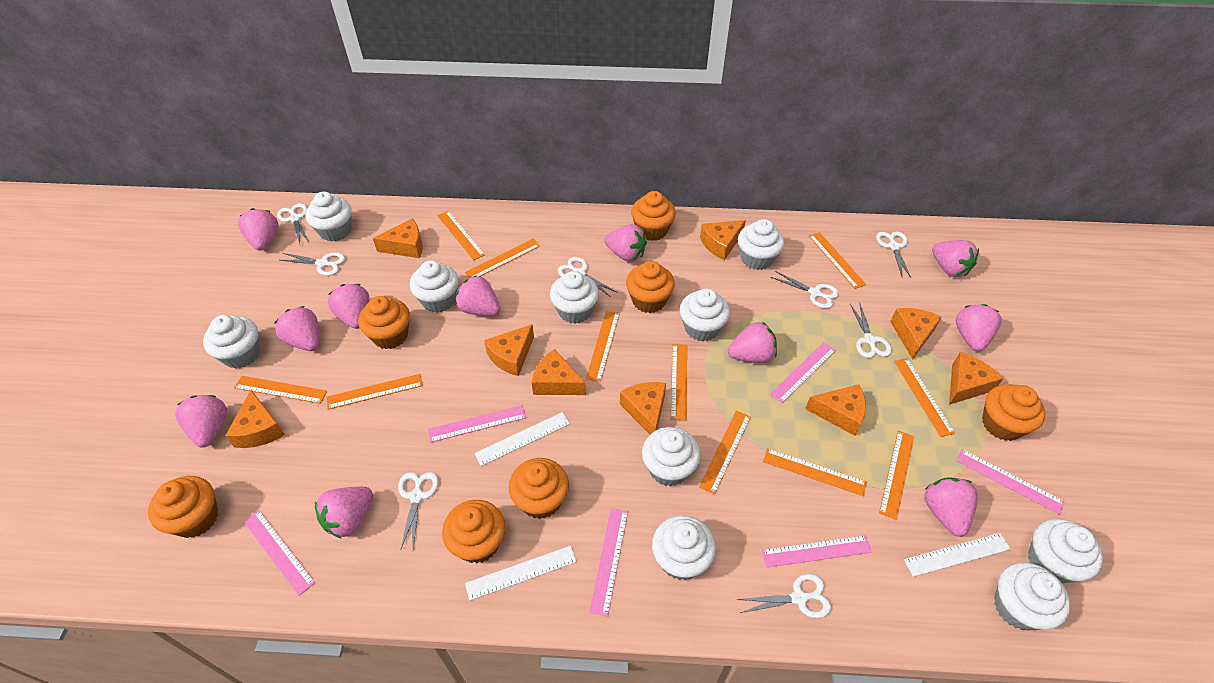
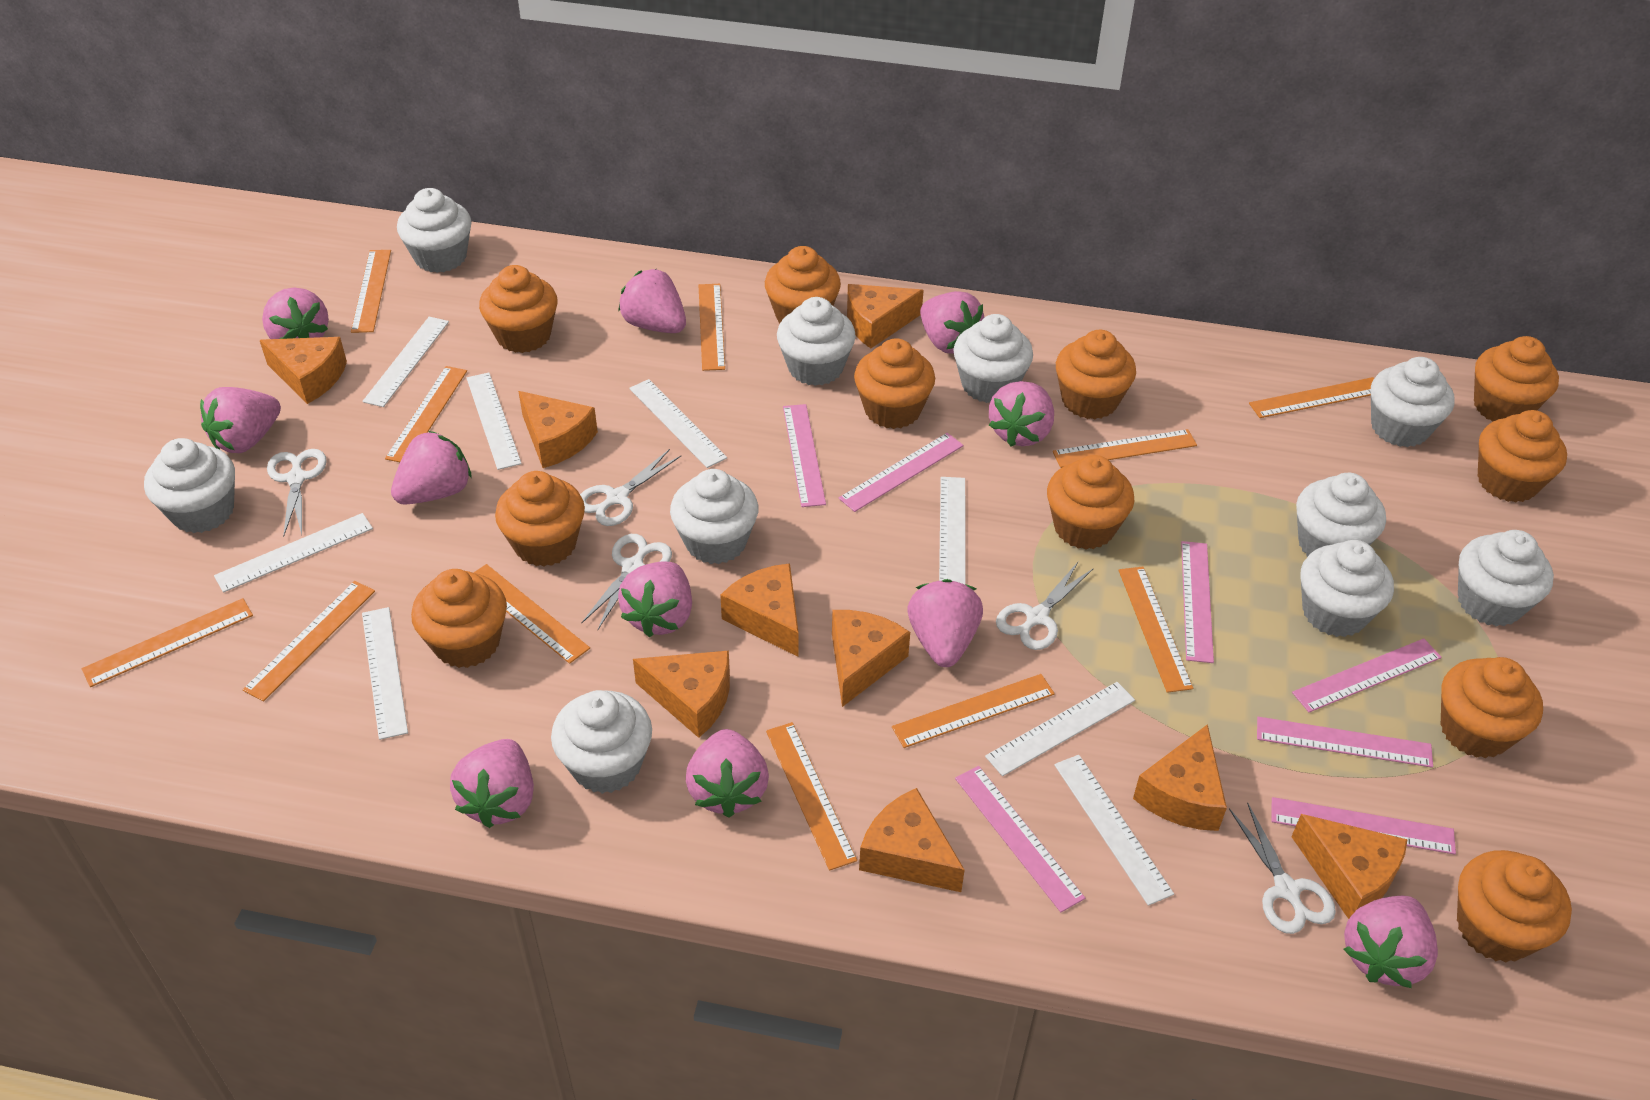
orange cupcake: 7 -> 11
pink ruler: 6 -> 7
white ruler: 3 -> 8
white scissors: 8 -> 5

